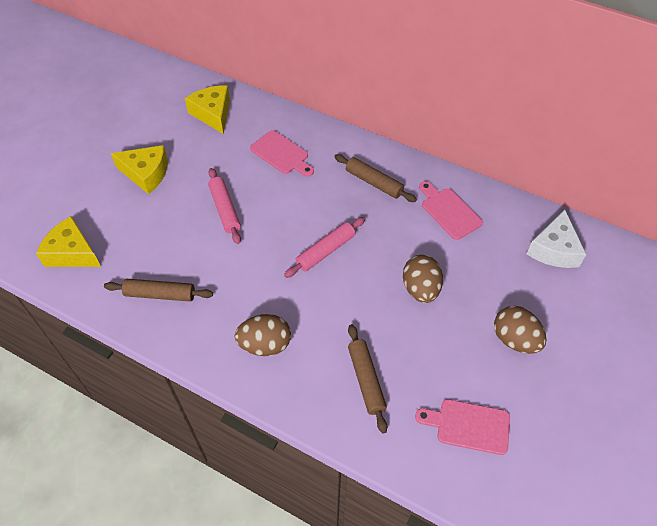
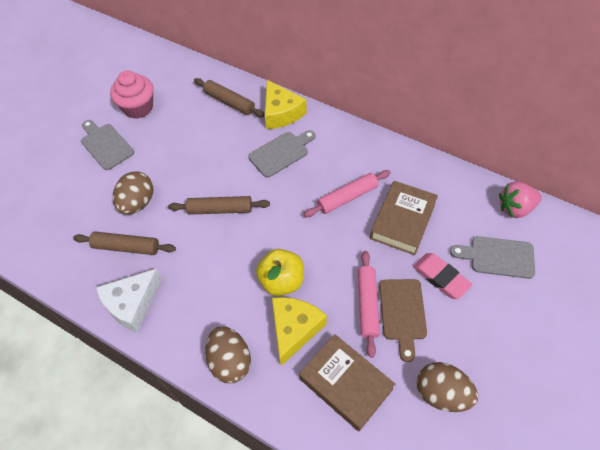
brown book: 0 -> 2
brown cutting board: 0 -> 1
grey cutting board: 0 -> 3
pink cupcake: 0 -> 1
pink cutting board: 3 -> 0
pink eraser: 0 -> 1
pink strawberry: 0 -> 1
yellow apple: 0 -> 1
yellow cheese: 3 -> 2

